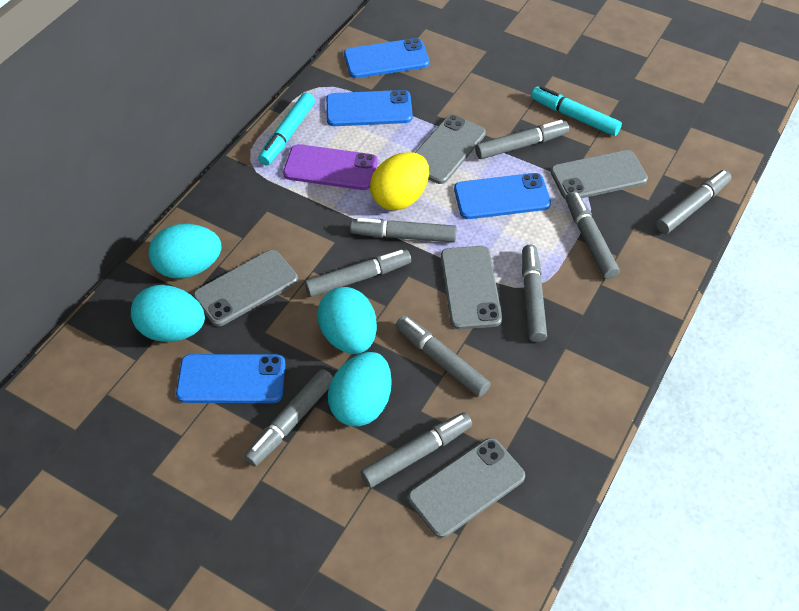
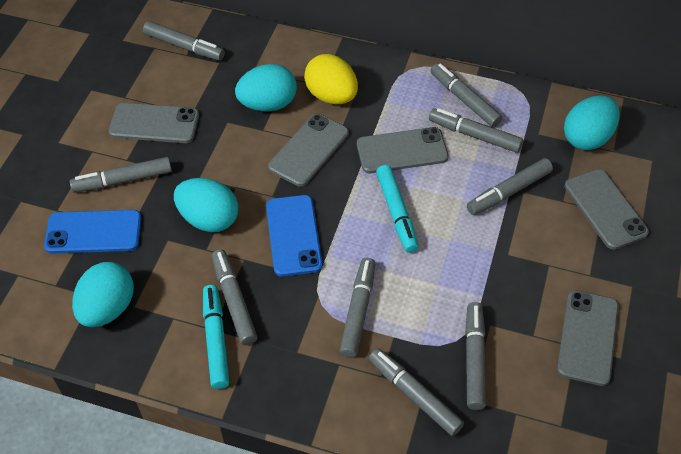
blue phone: 4 -> 2
purple phone: 1 -> 0

